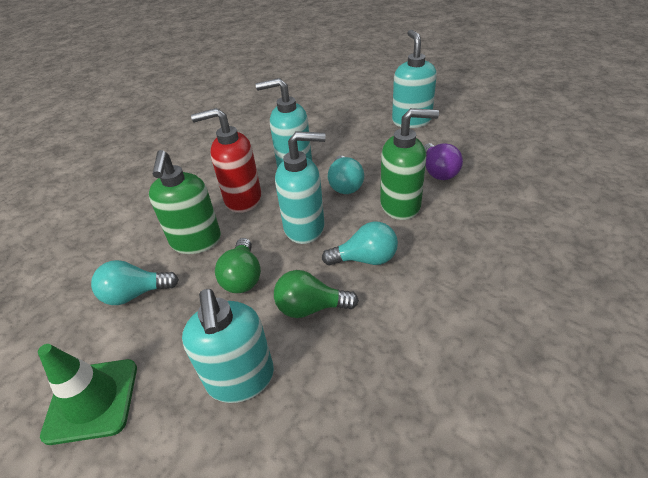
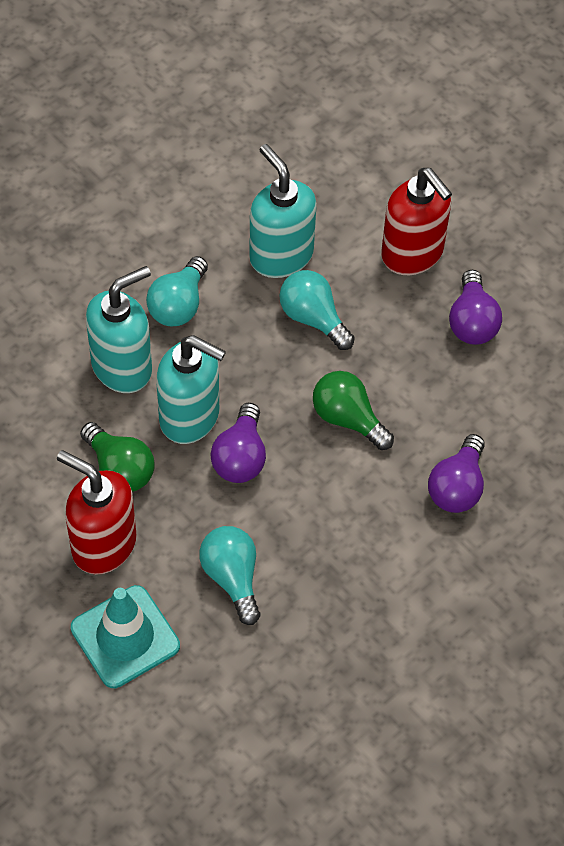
green soap dispenser: 2 -> 0
green traffic cone: 1 -> 0
purple light bulb: 1 -> 3
red soap dispenser: 1 -> 2
turquoise soap dispenser: 4 -> 3
turquoise traffic cone: 0 -> 1

